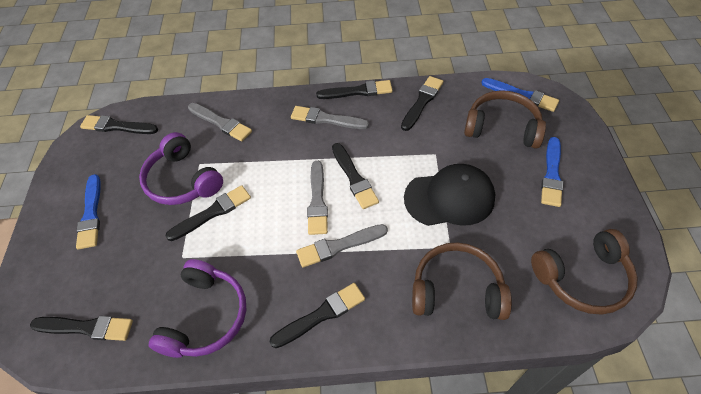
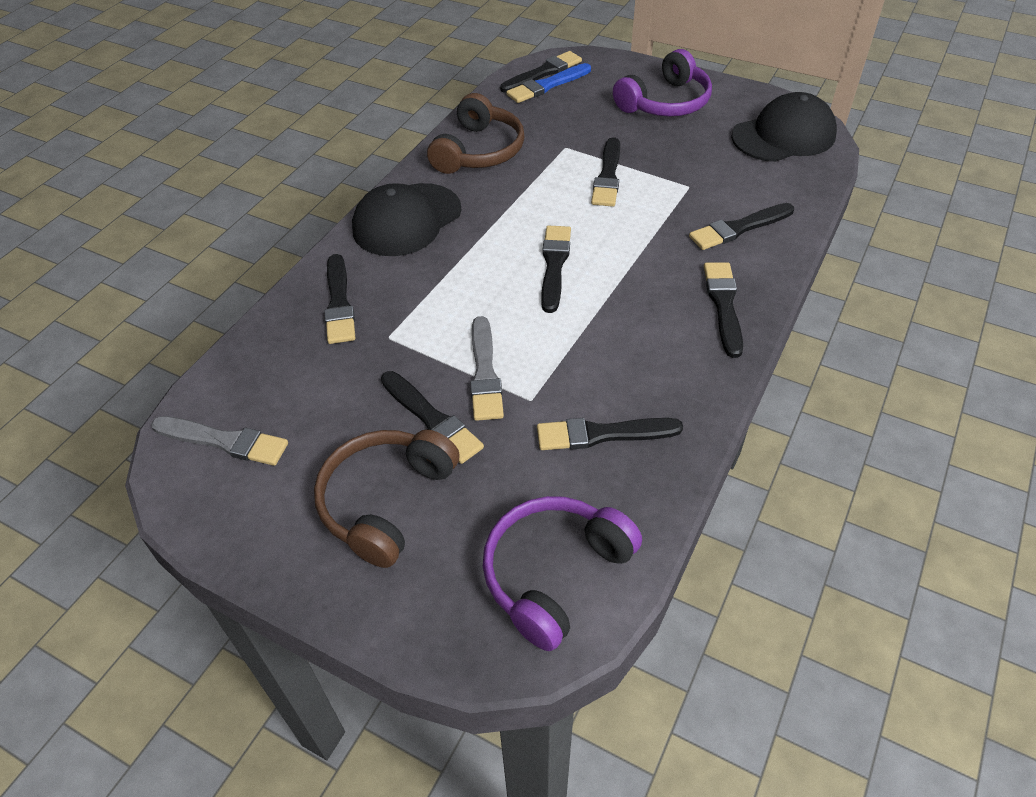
black brush: 7 -> 8
black cap: 1 -> 2
blue brush: 3 -> 1
brown headphones: 3 -> 2
grey brush: 4 -> 2

